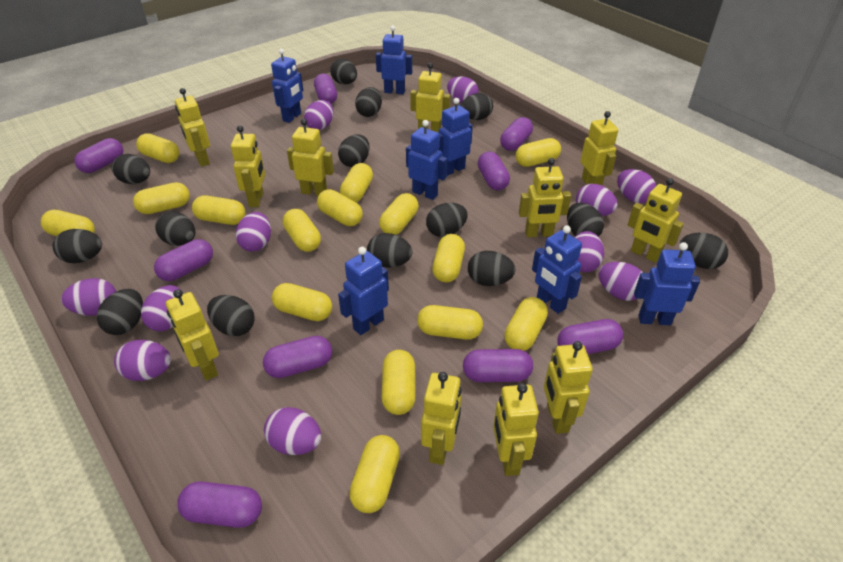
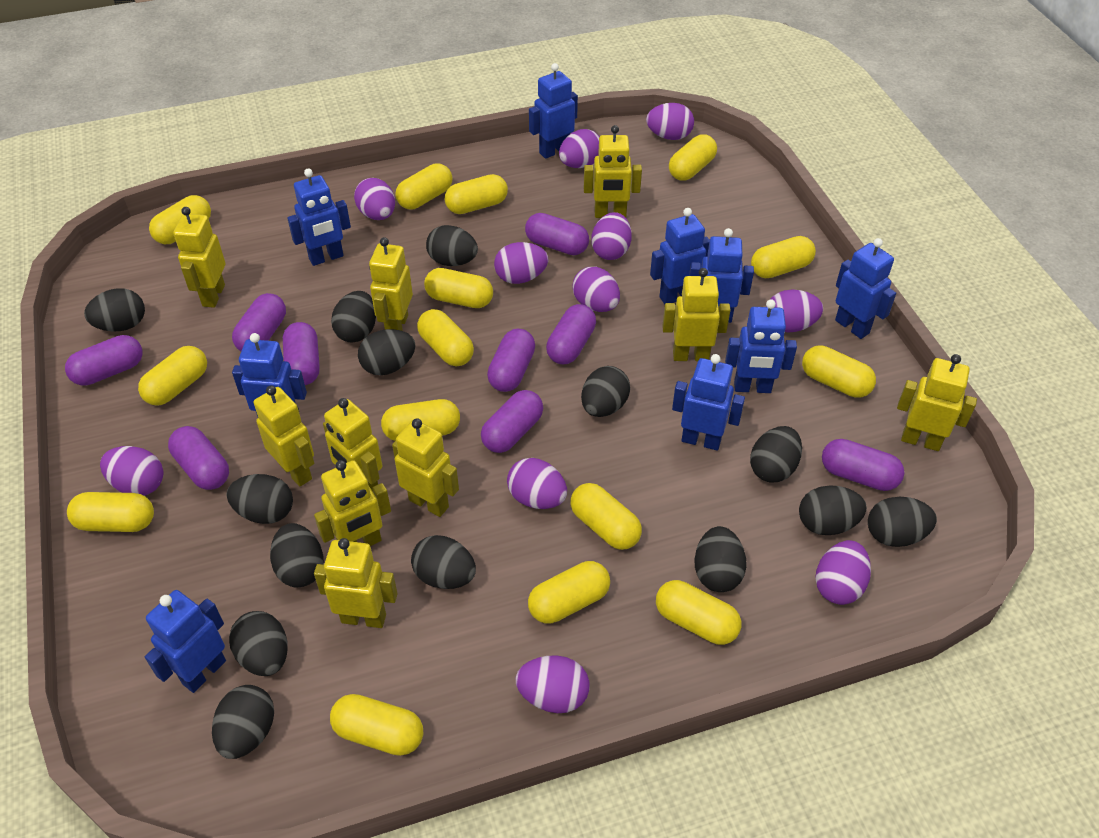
blue robot: 7 -> 9
yellow robot: 11 -> 10

